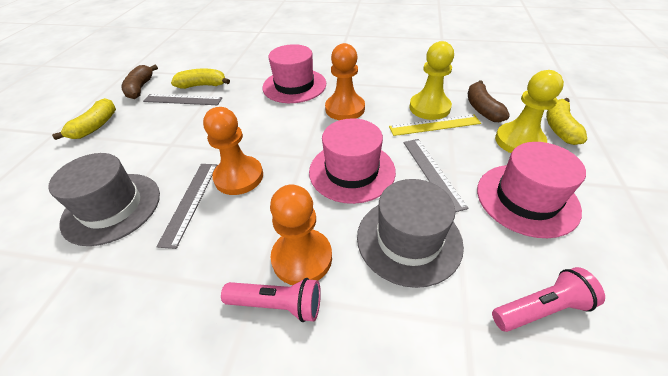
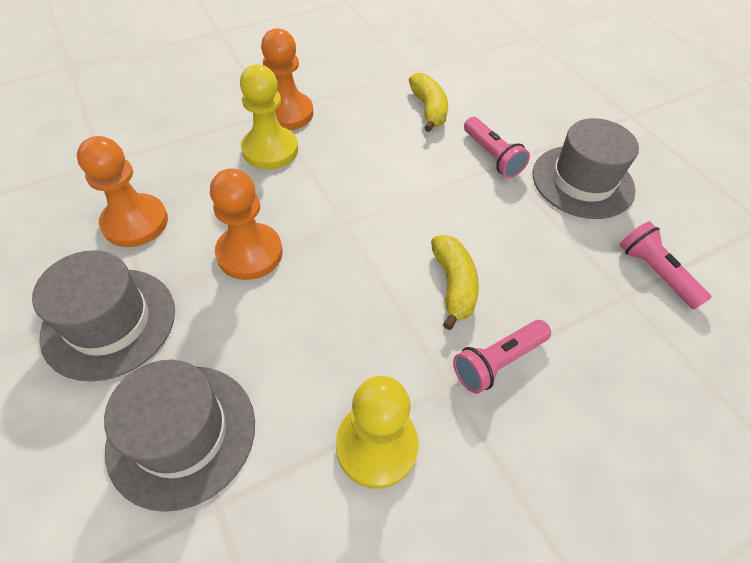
brown banana: 2 -> 0
grey hat: 2 -> 3
grey ruler: 3 -> 0
pink flashlight: 2 -> 3
pink hat: 3 -> 0
yellow banana: 3 -> 2
yellow ruler: 1 -> 0

